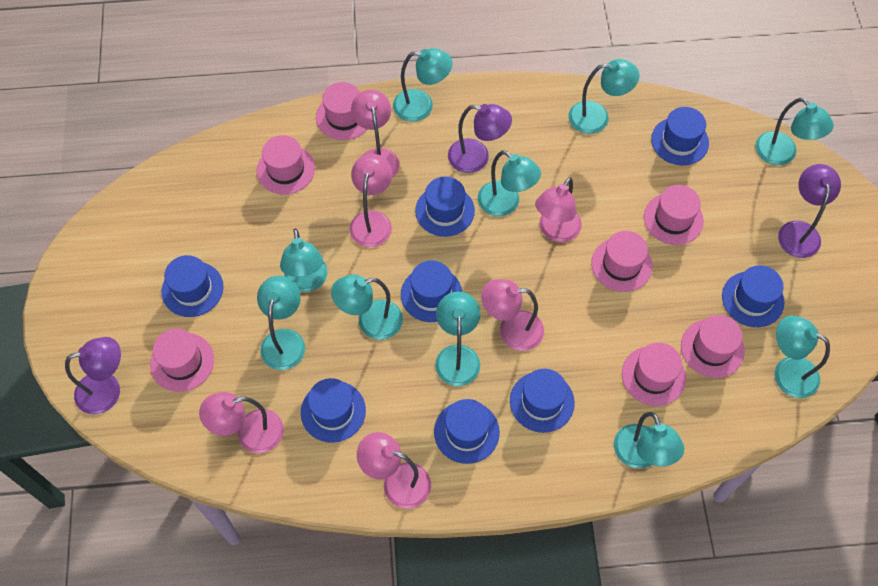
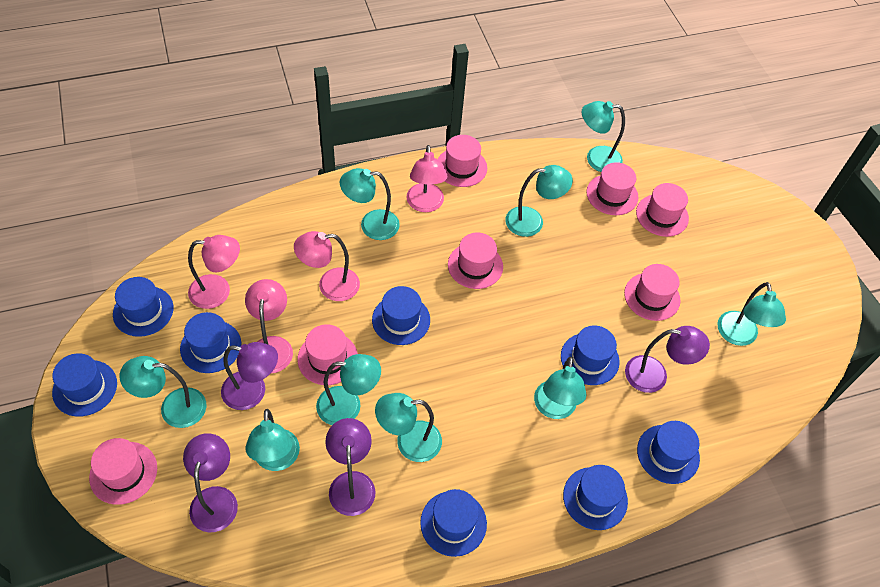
pink lamp: 6 -> 4
purple lamp: 3 -> 4
turquoise lamp: 10 -> 9

